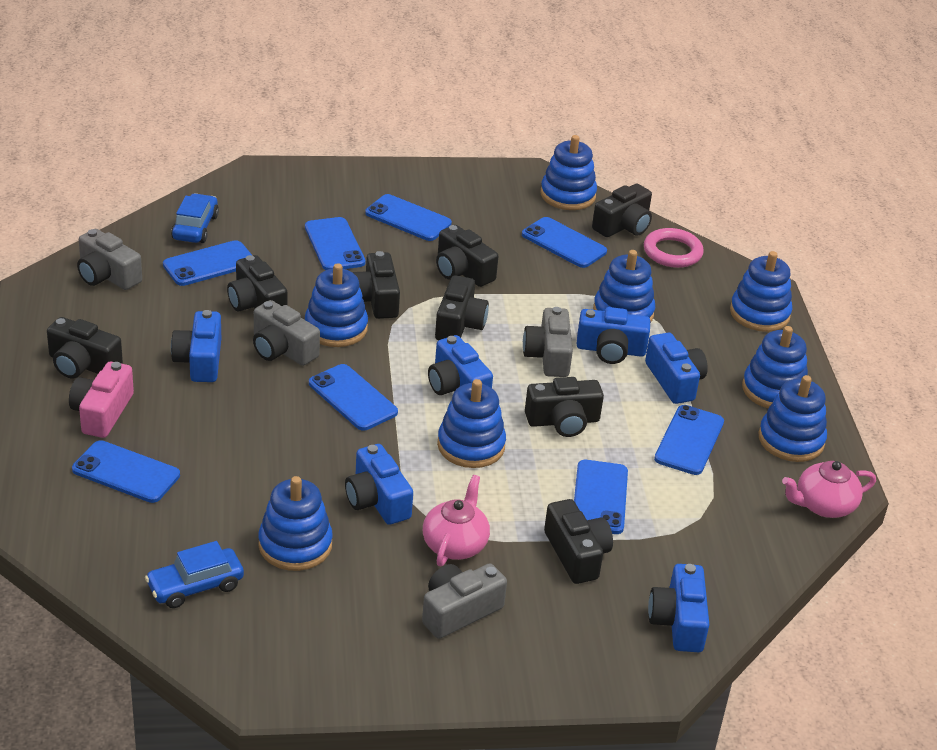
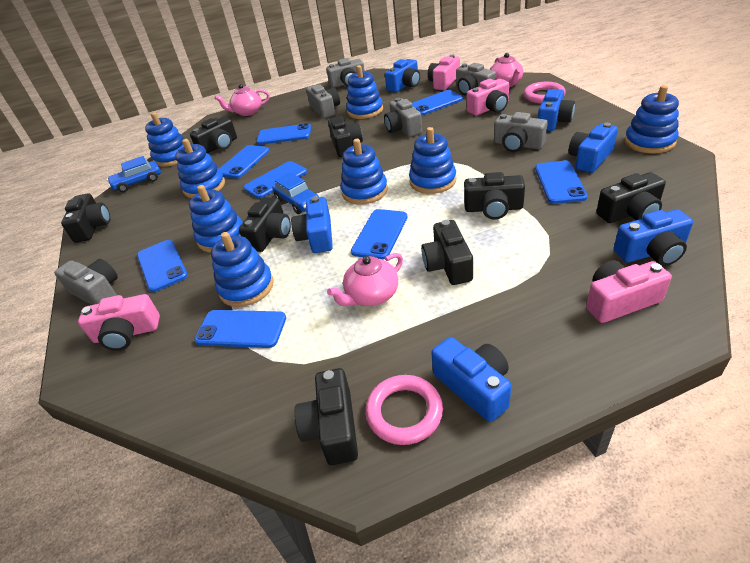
grey camera: 4 -> 6
pink camera: 1 -> 4
pink ring: 1 -> 2
pink teapot: 2 -> 3

